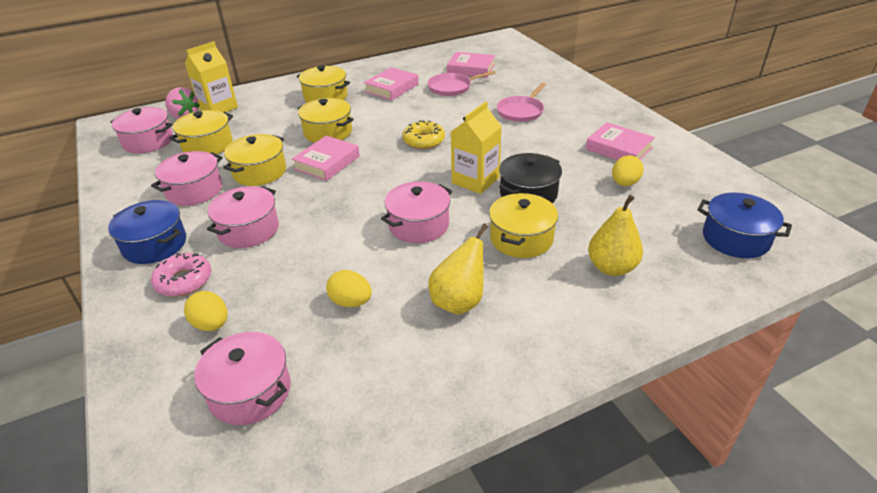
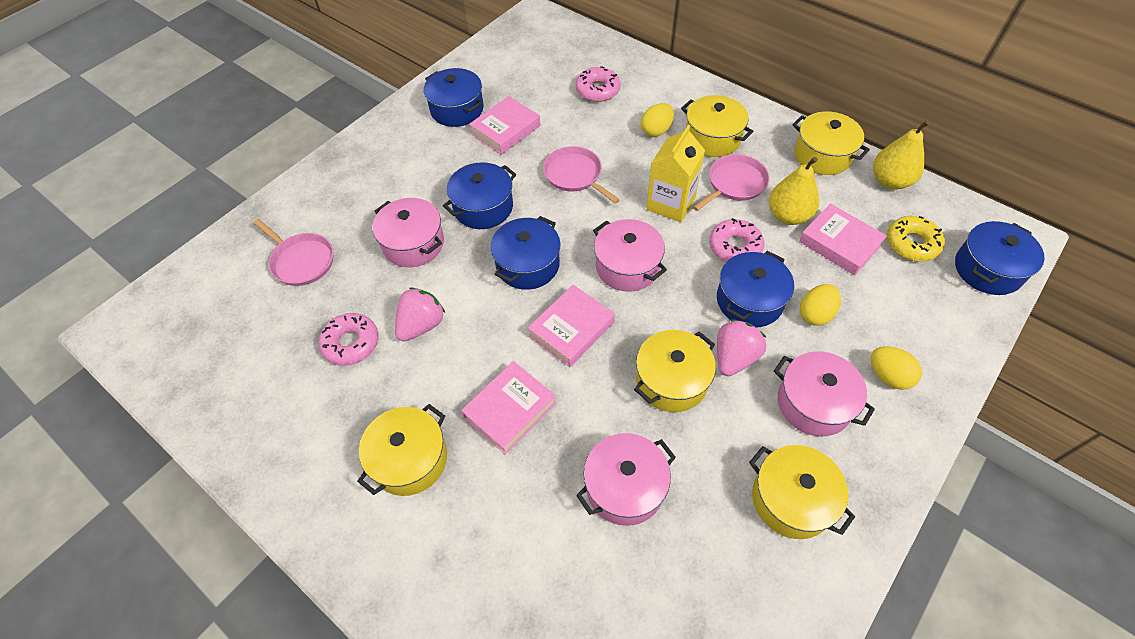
black pot: 1 -> 0
blue pot: 2 -> 5
pink donut: 1 -> 3
pink pan: 2 -> 3
pink pot: 5 -> 4
pink strawberry: 1 -> 2
yellow carton: 2 -> 1

